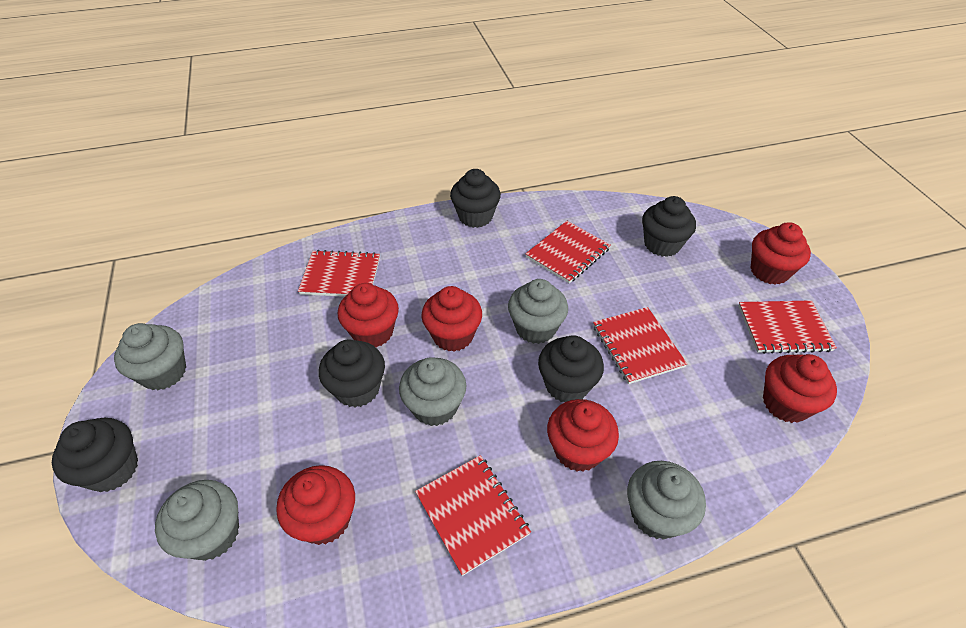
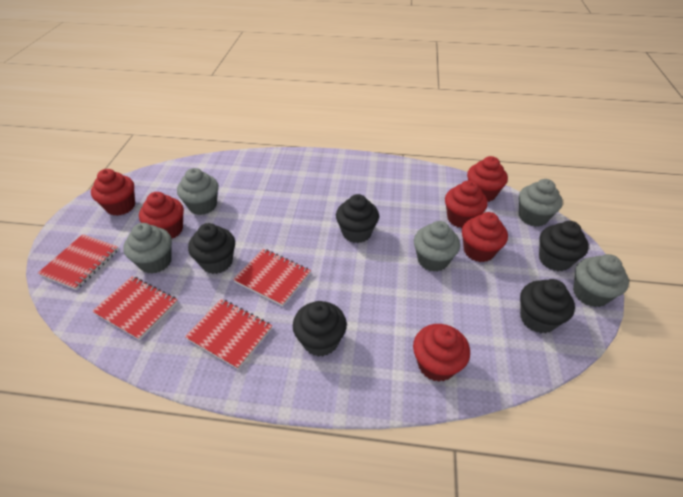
red notebook: 5 -> 4

